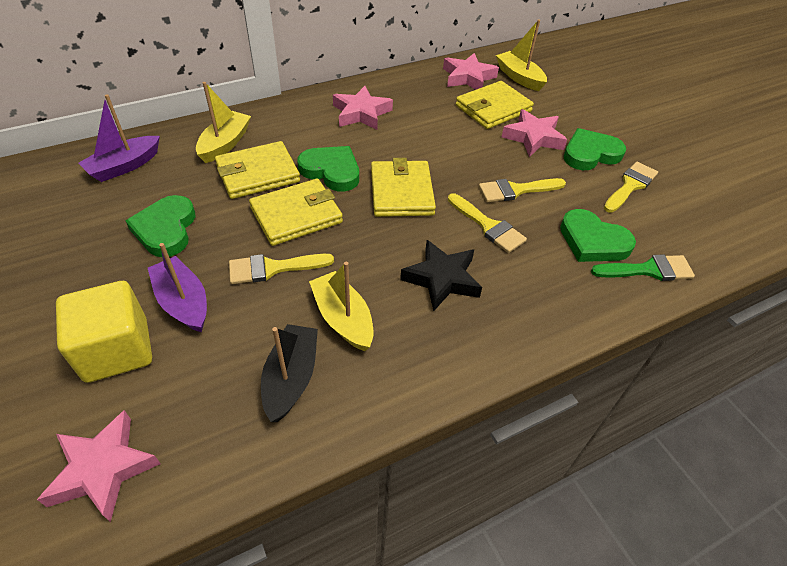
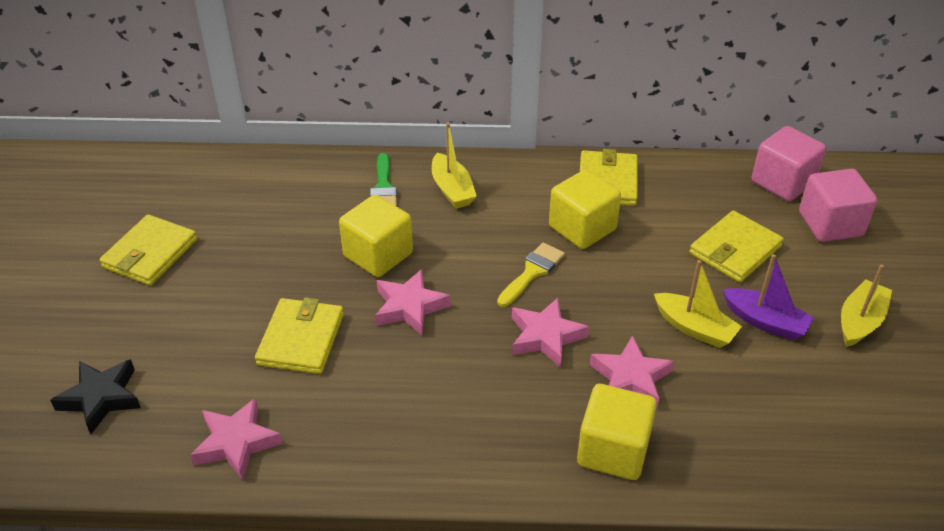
black boat: 1 -> 0
green heart: 4 -> 0
pink cube: 0 -> 2
purple boat: 2 -> 1
yellow brush: 4 -> 1
yellow cube: 1 -> 3

